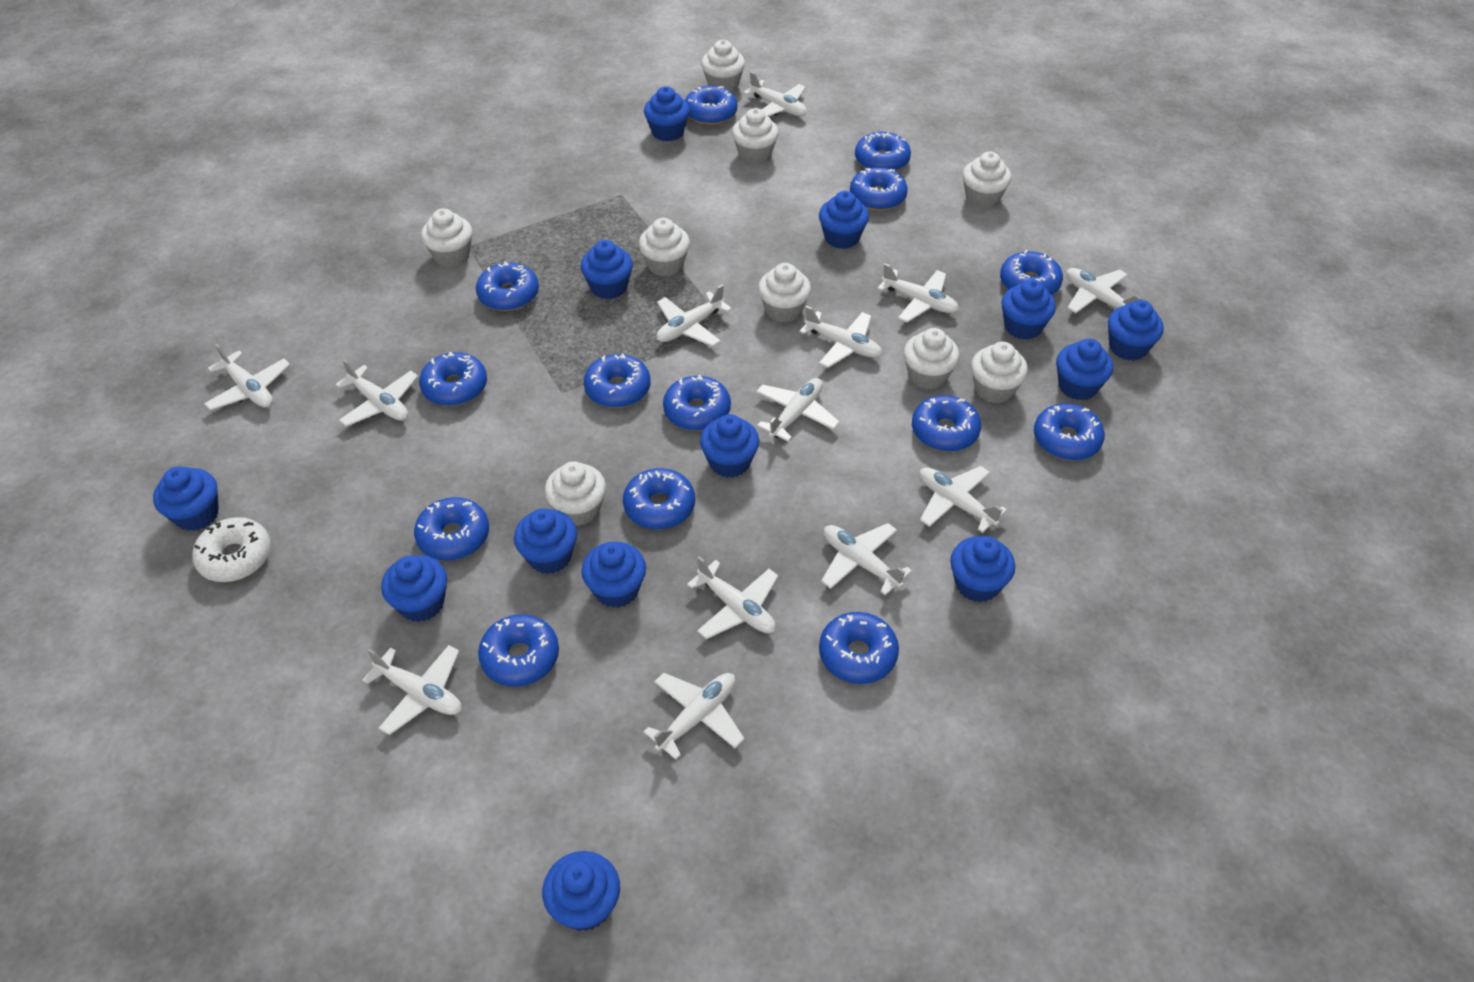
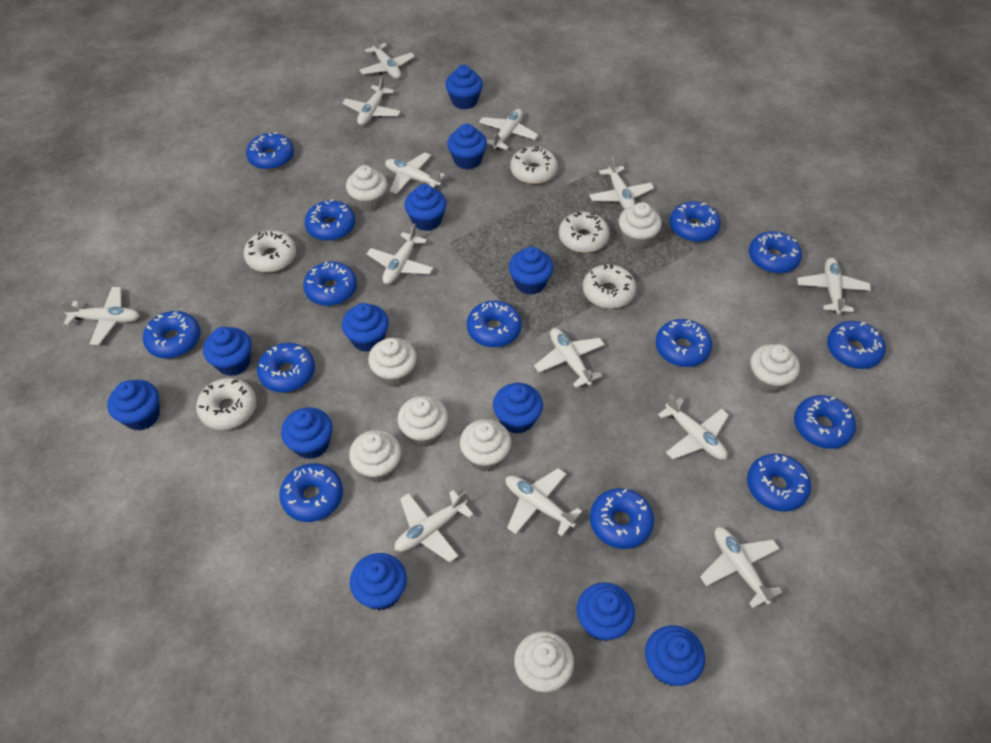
blue cupcake: 13 -> 12
white cupcake: 9 -> 8
white donut: 1 -> 5

